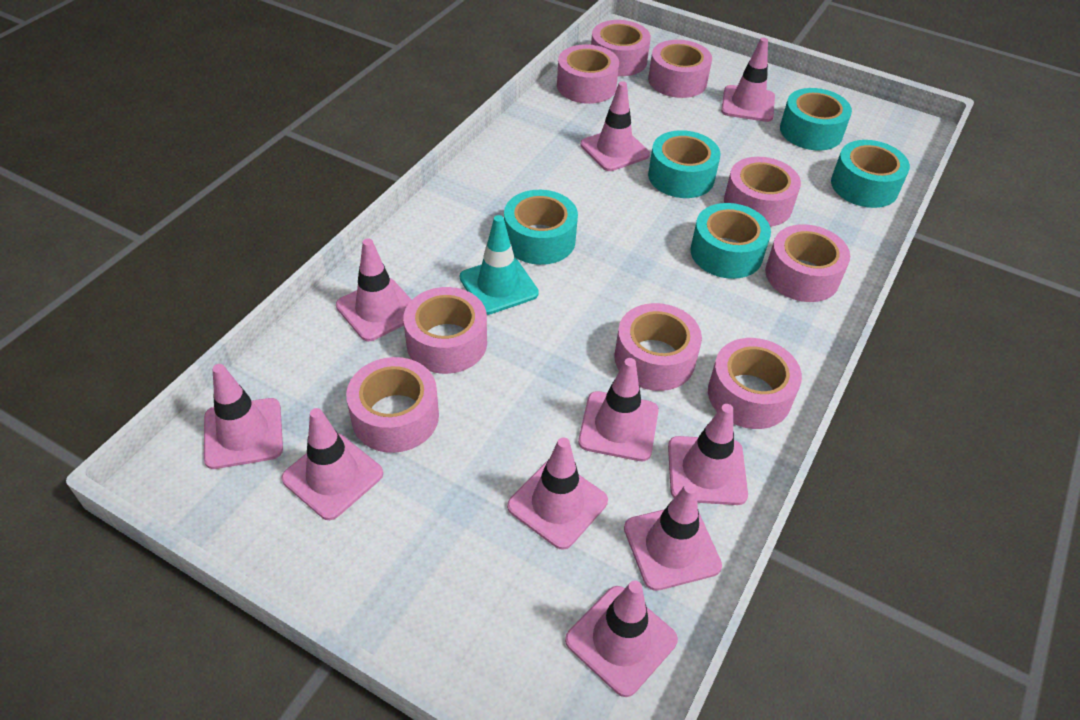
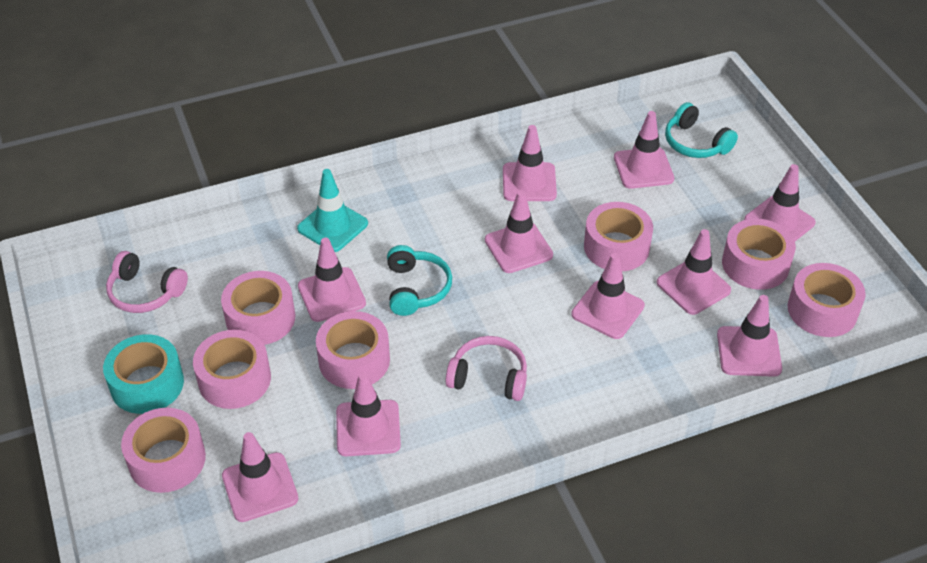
pink headphones: 0 -> 2
pink tape: 9 -> 7
turquoise headphones: 0 -> 2
turquoise tape: 5 -> 1

